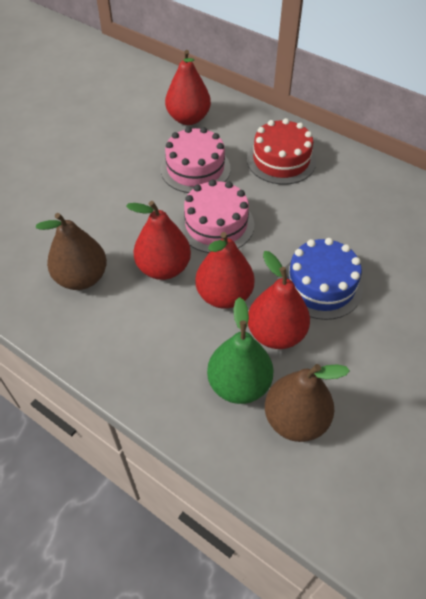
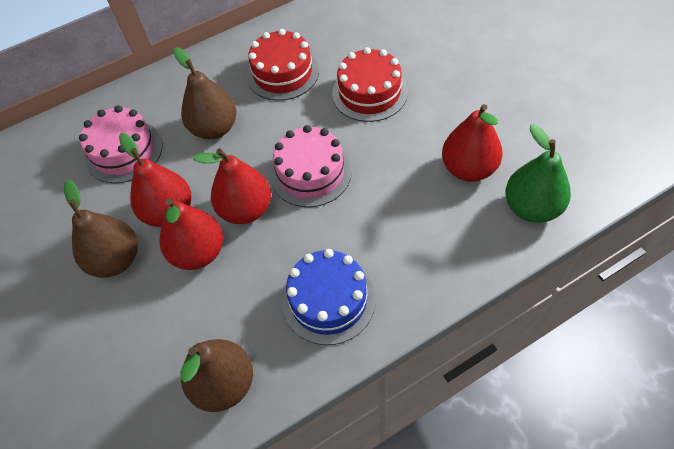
brown pear: 2 -> 3
red cake: 1 -> 2

